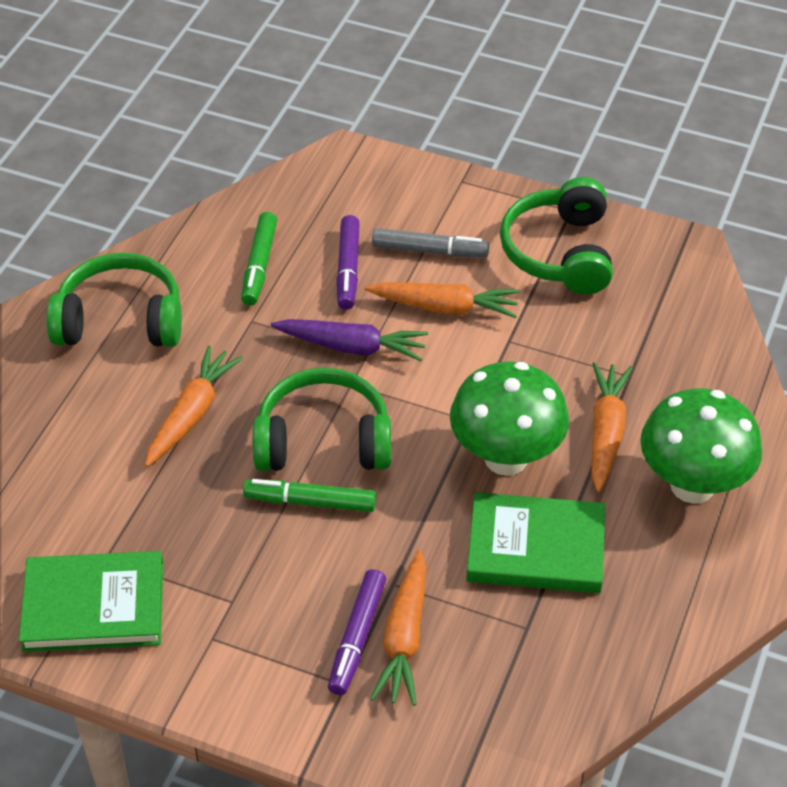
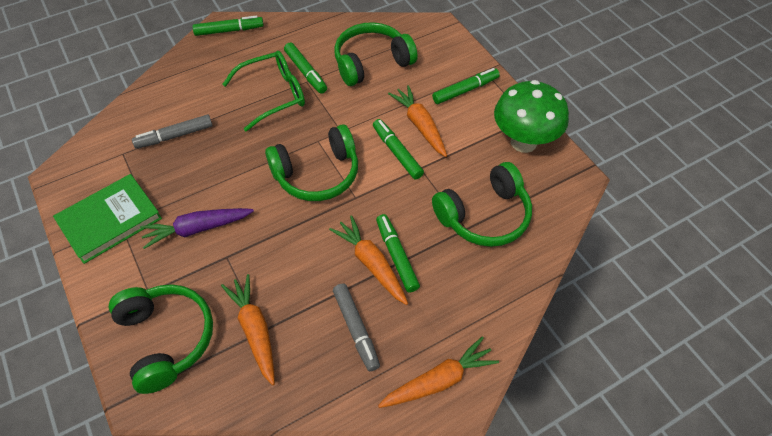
green book: 2 -> 1
green glasses: 0 -> 1
green headphones: 3 -> 4
green marker: 2 -> 5
green mushroom: 2 -> 1
grey marker: 1 -> 2
purple marker: 2 -> 0

